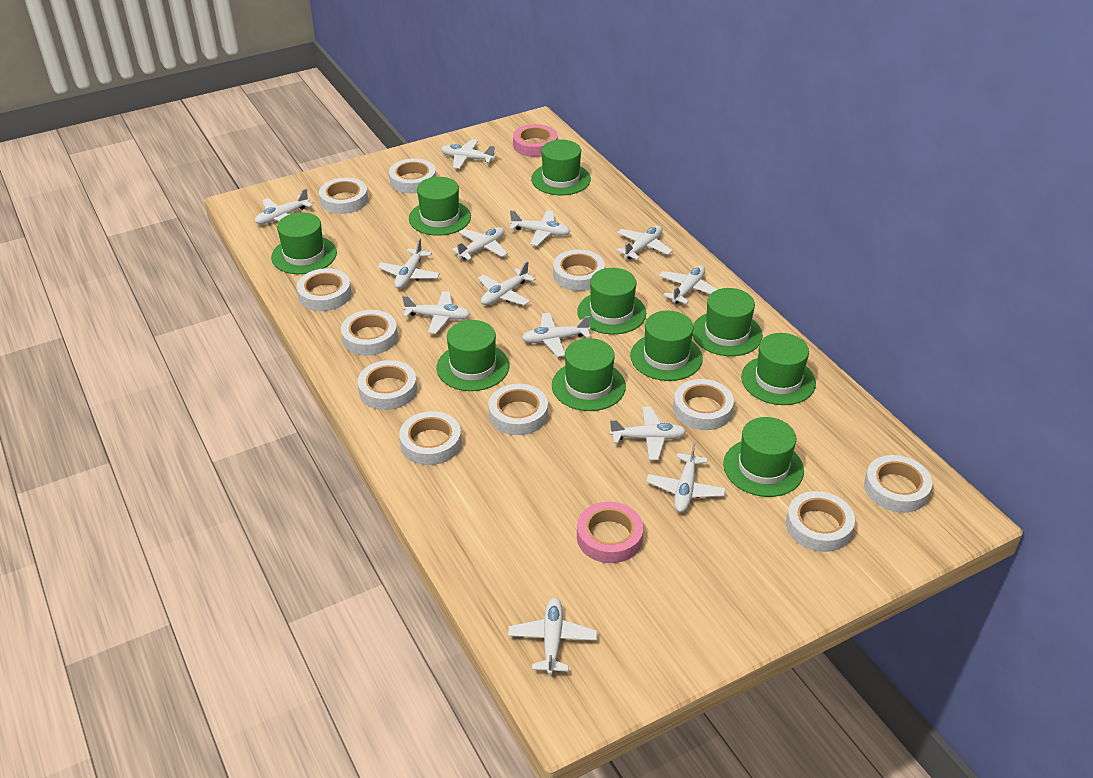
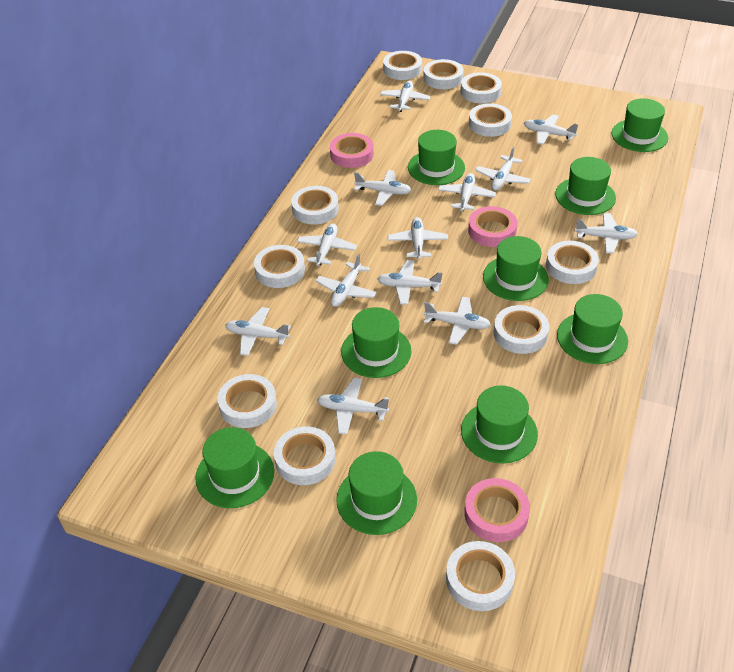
green hat: 10 -> 9
pink tape: 2 -> 3

